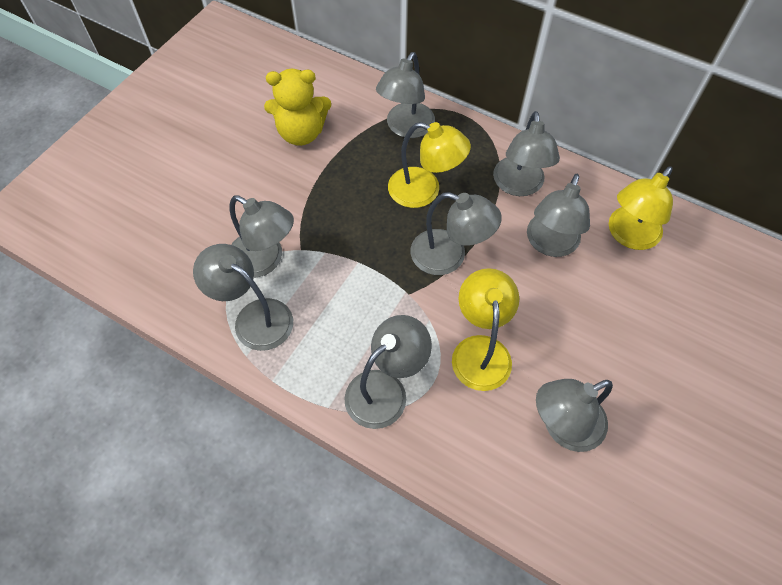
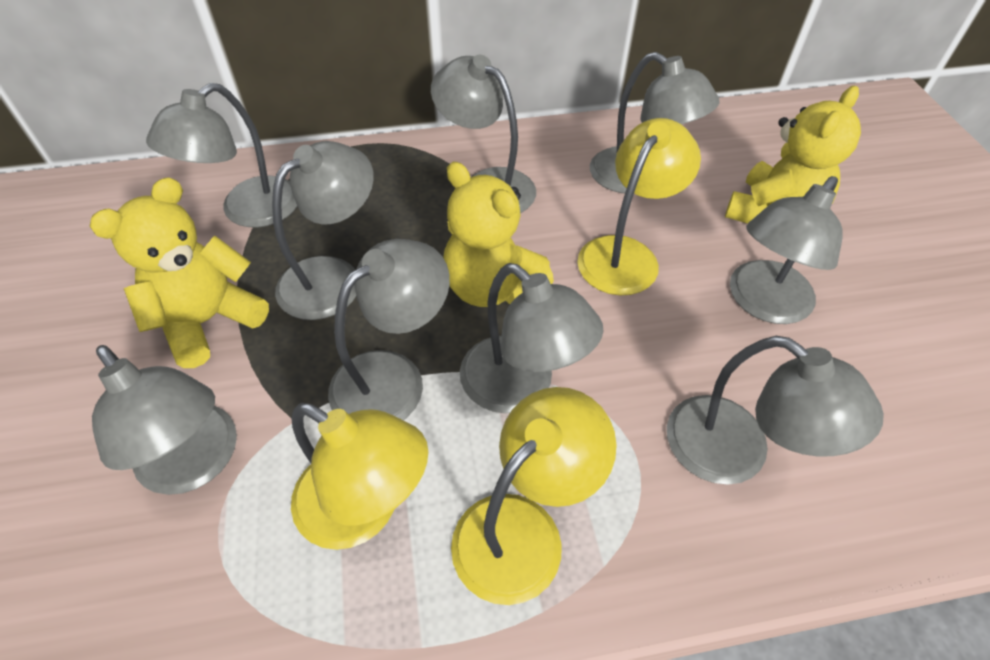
grey lamp: 8 -> 9
yellow teddy bear: 1 -> 3

